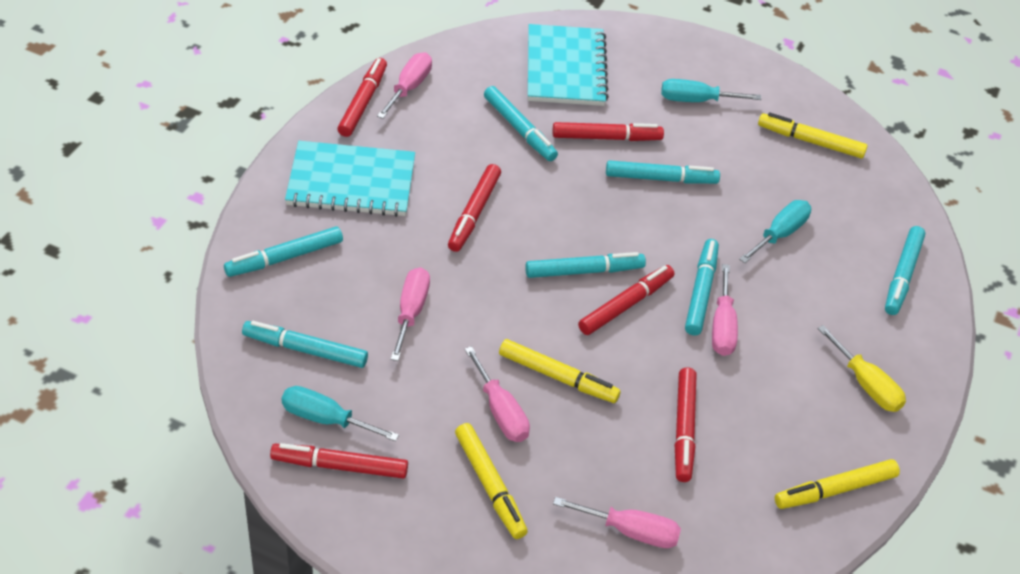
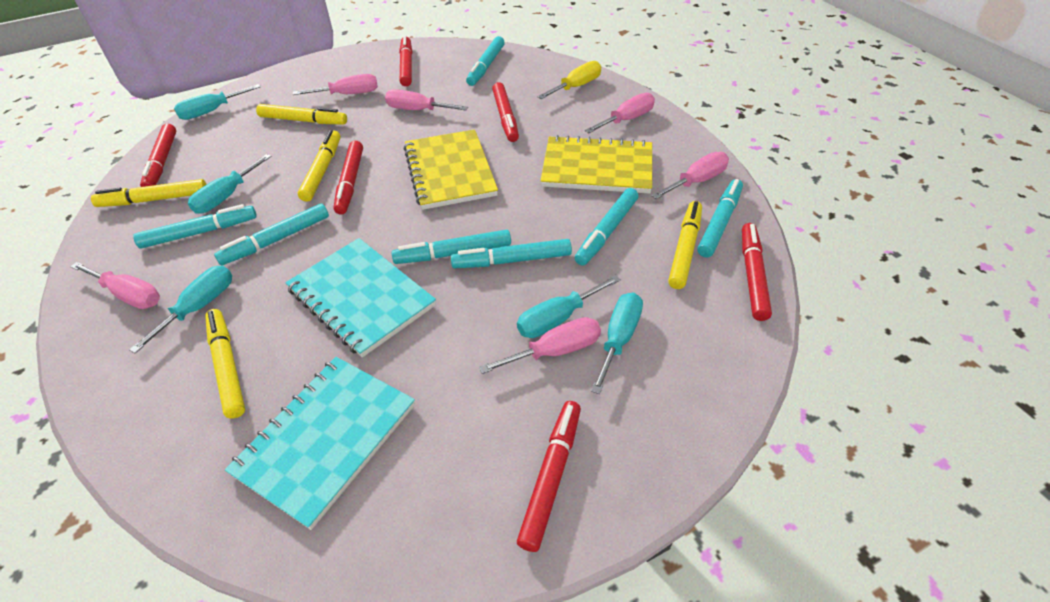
pink screwdriver: 5 -> 6
turquoise screwdriver: 3 -> 5
yellow marker: 4 -> 5
yellow notebook: 0 -> 2

